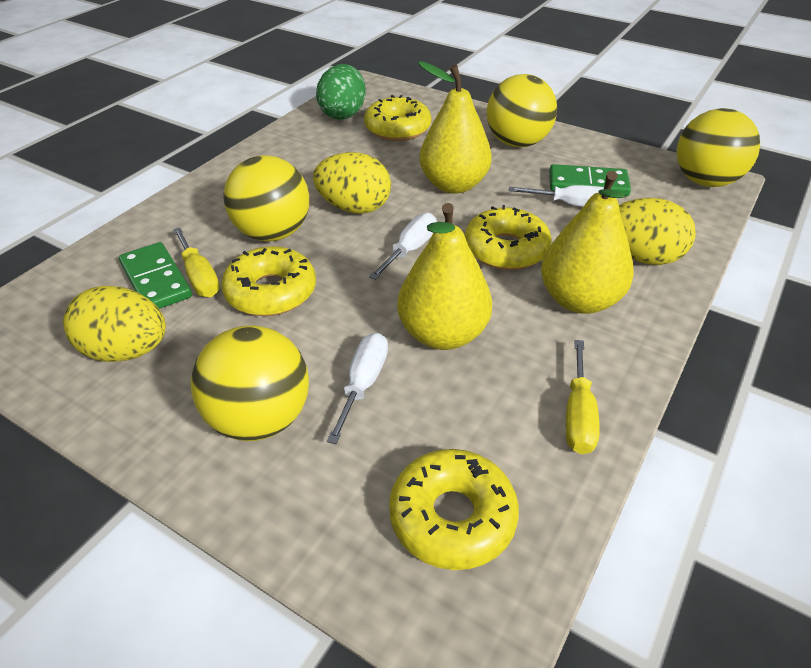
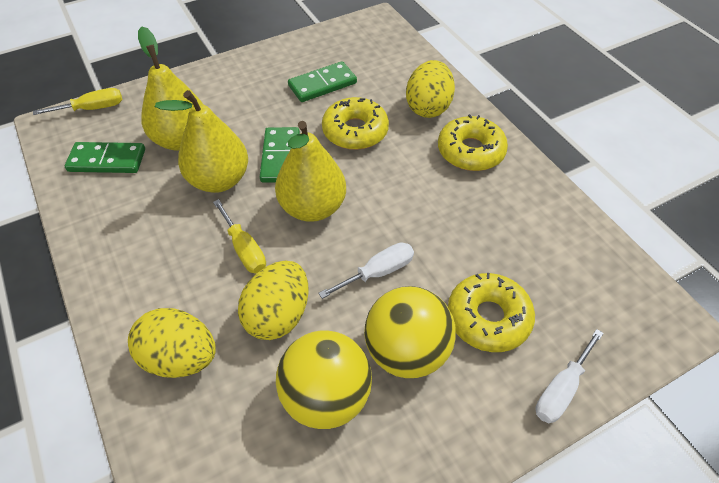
green domino: 2 -> 3
green egg: 1 -> 0
white screwdriver: 3 -> 2
yellow ball: 4 -> 2
yellow donut: 4 -> 3

